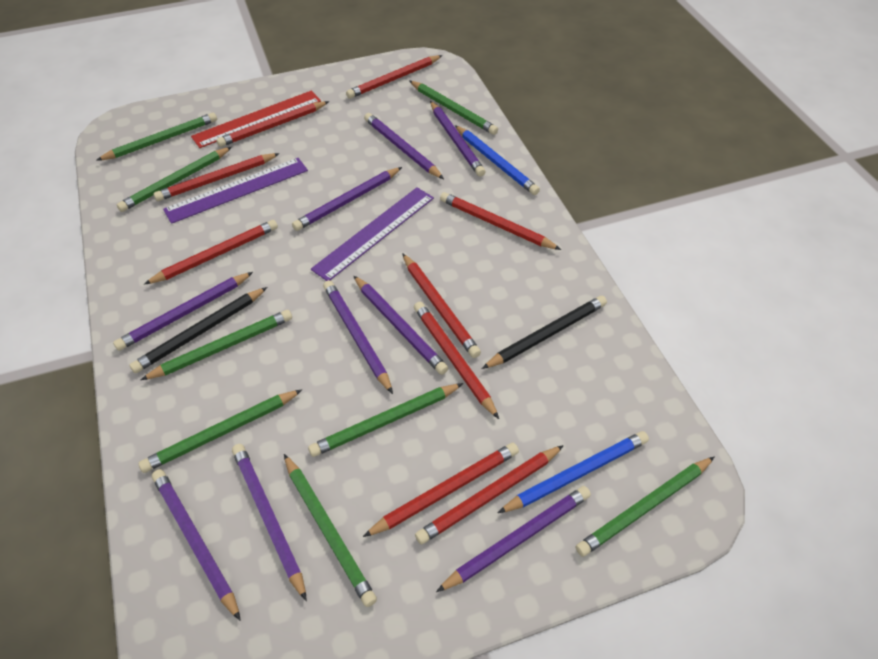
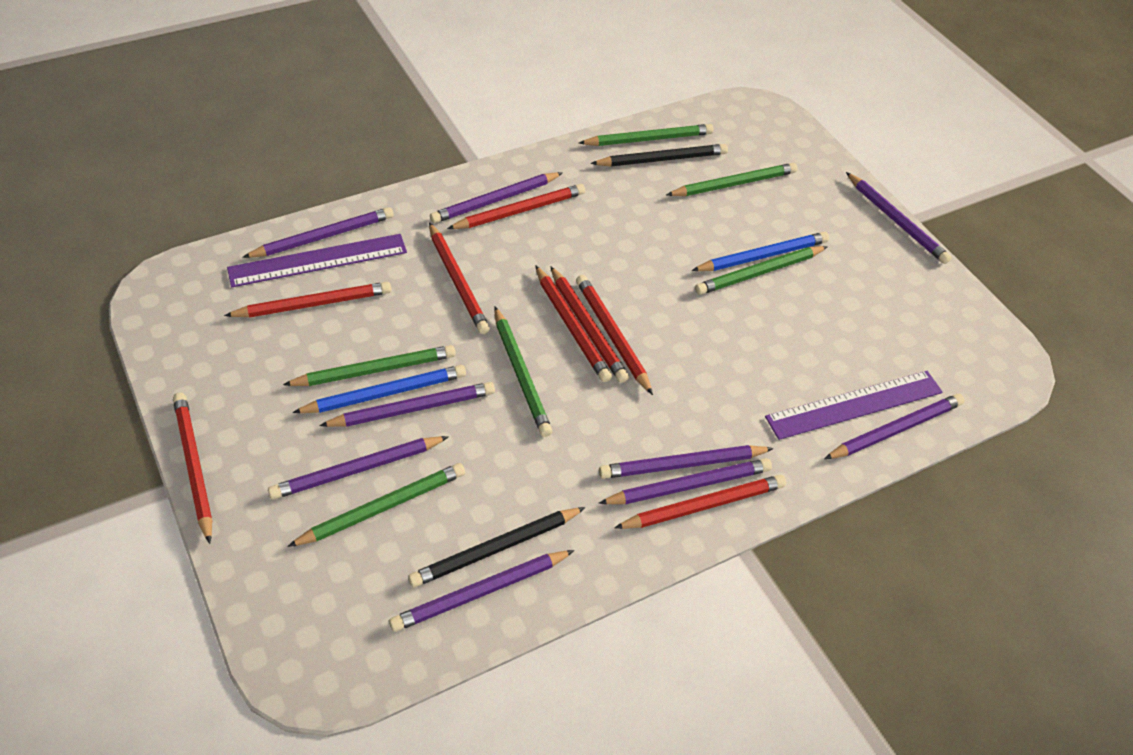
green pencil: 8 -> 6
red pencil: 9 -> 8
red ruler: 1 -> 0

